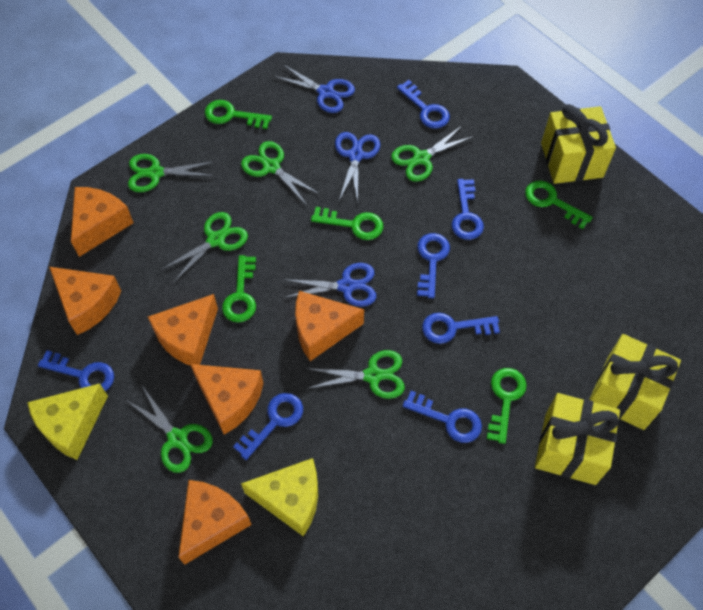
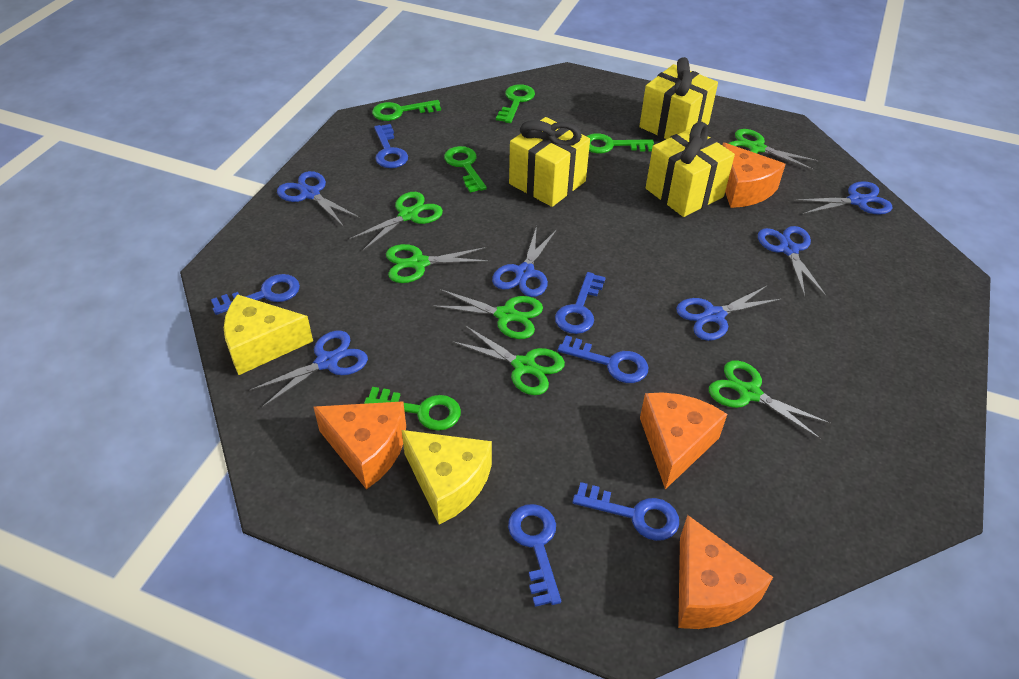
blue key: 7 -> 6
blue scissors: 3 -> 6
orange cheese: 6 -> 4

